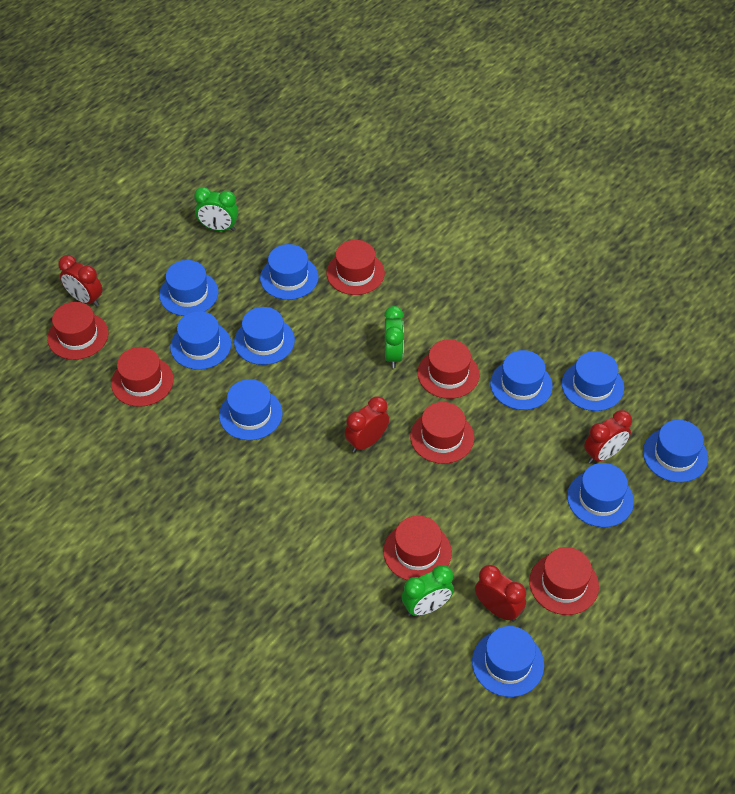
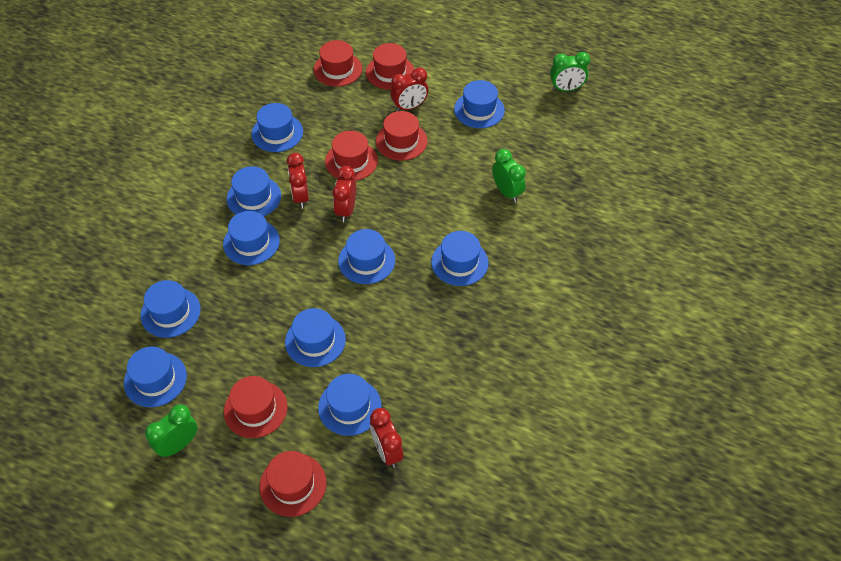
red hat: 7 -> 6

